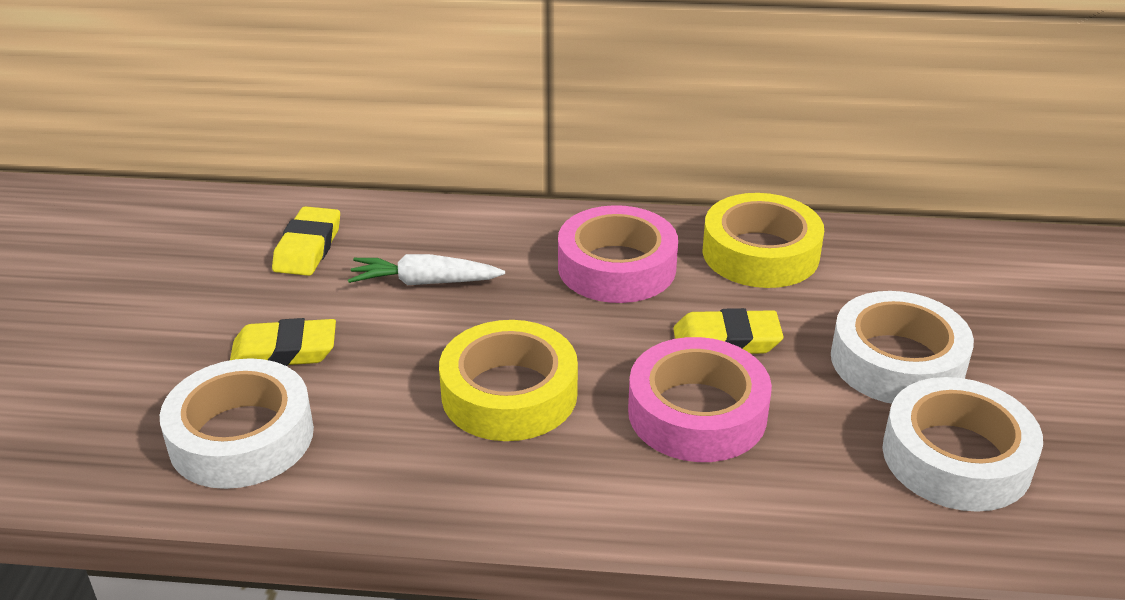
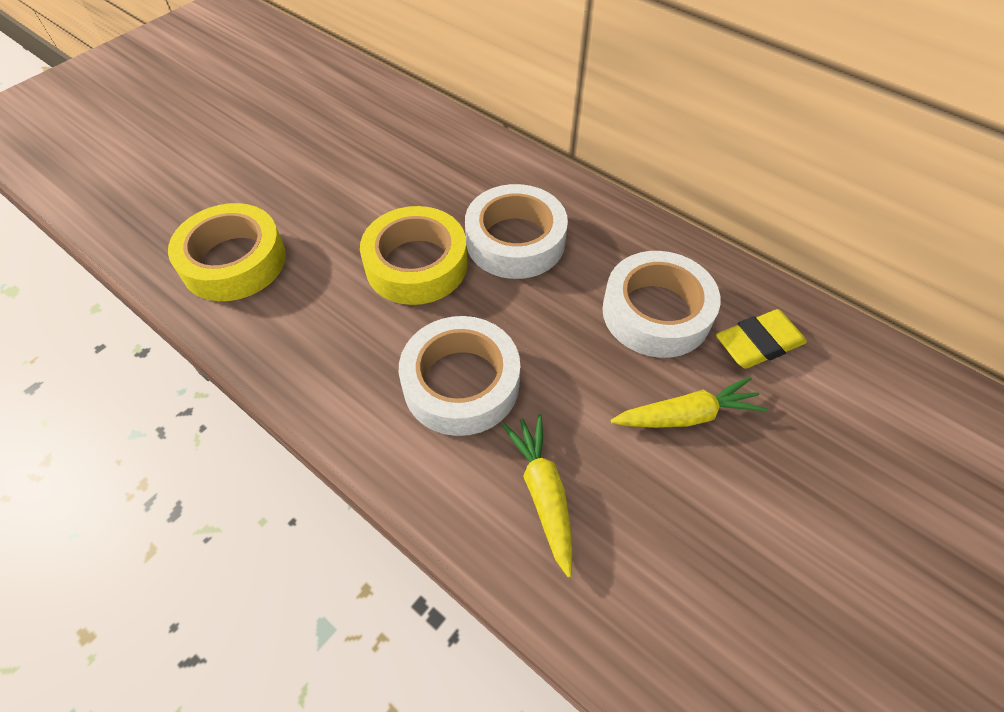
pink tape: 2 -> 0
white carrot: 1 -> 0
yellow carrot: 0 -> 2
yellow eraser: 3 -> 1

